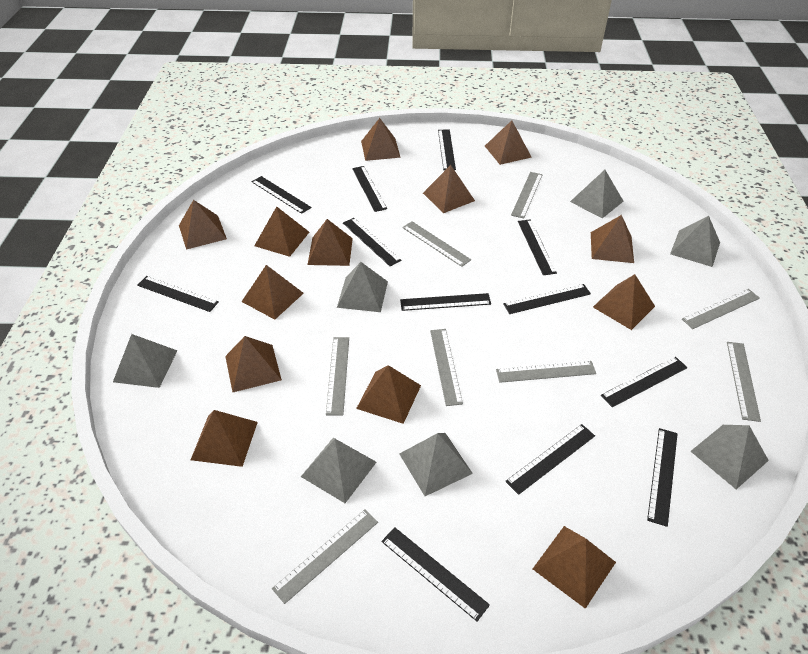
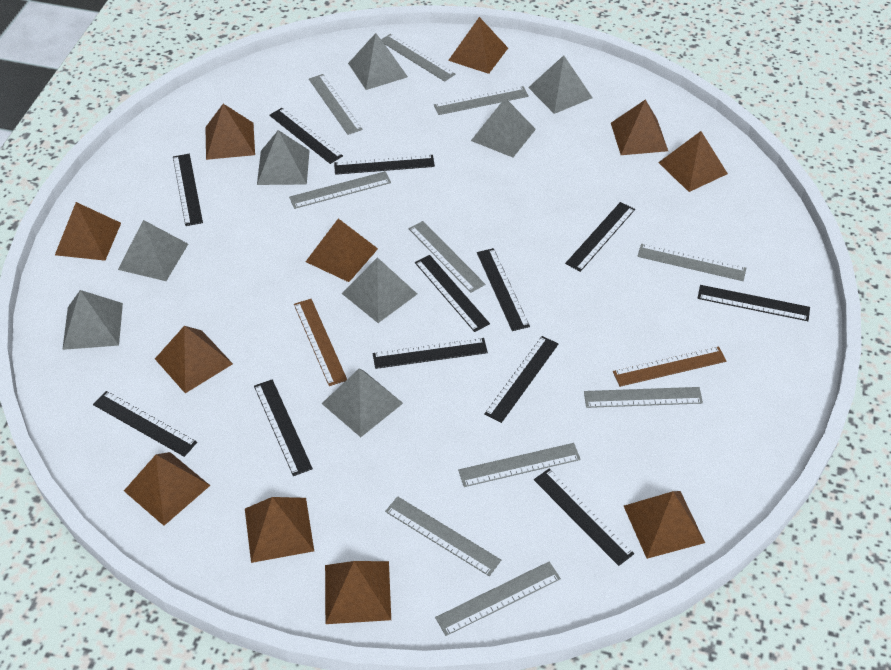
brown pyramid: 13 -> 11
brown ruler: 0 -> 2
grey pyramid: 7 -> 8
grey ruler: 8 -> 10

